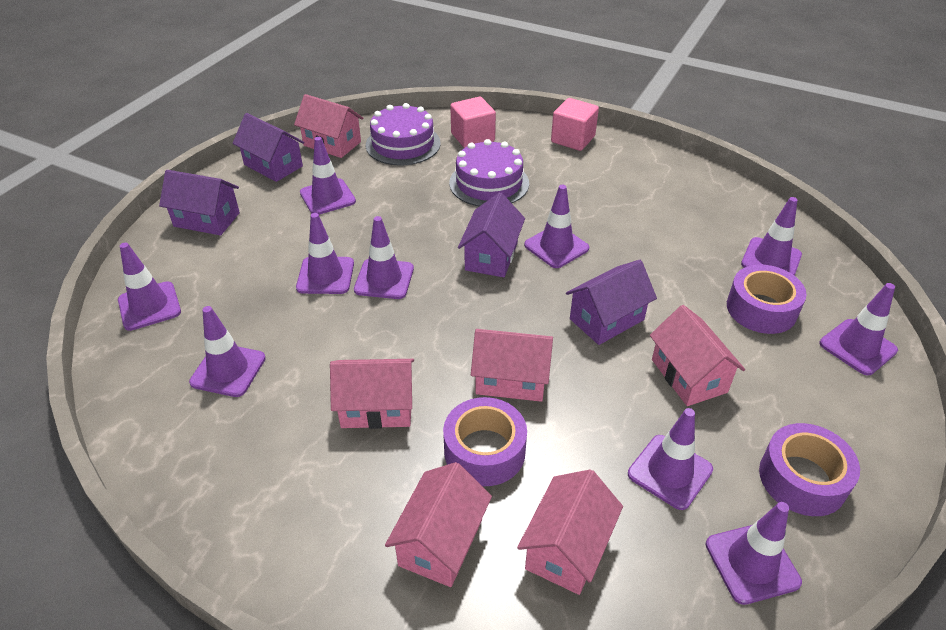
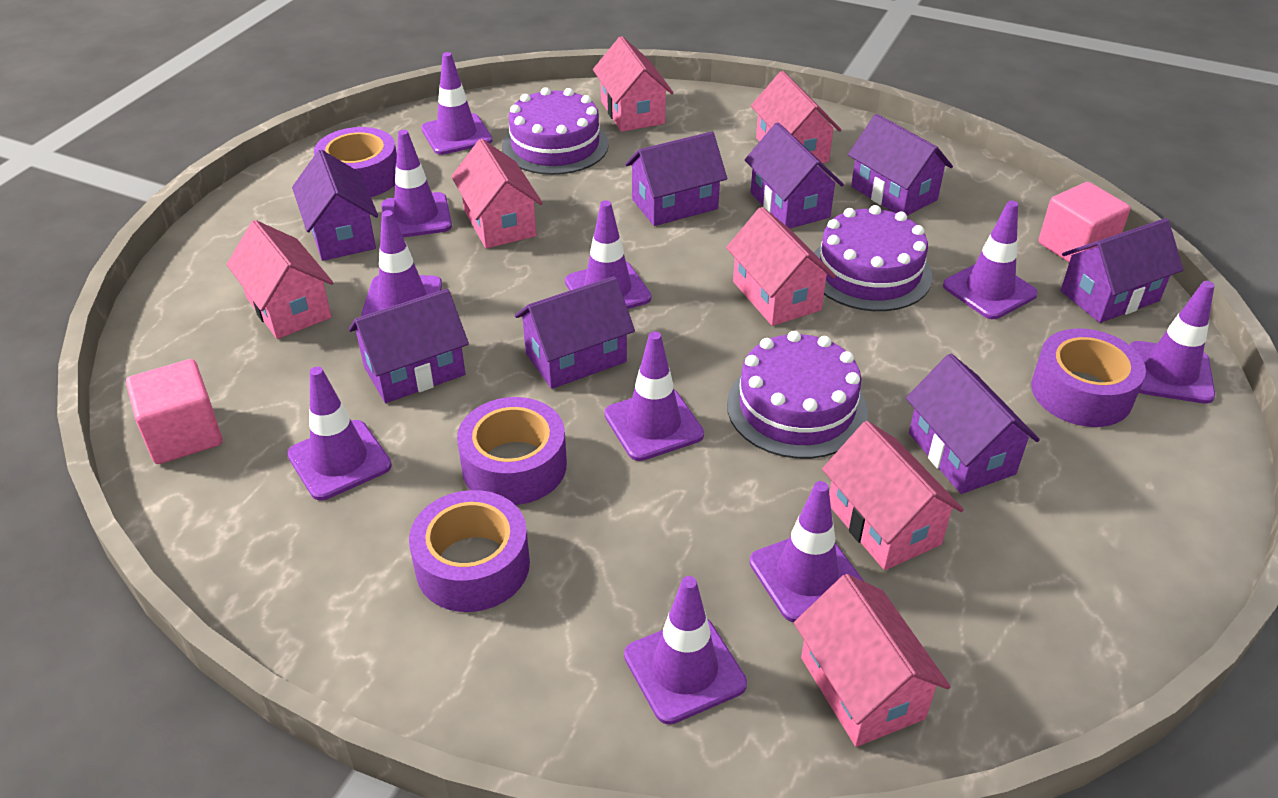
pink house: 6 -> 7
purple cake: 2 -> 3
purple house: 4 -> 8
purple tape: 3 -> 4

